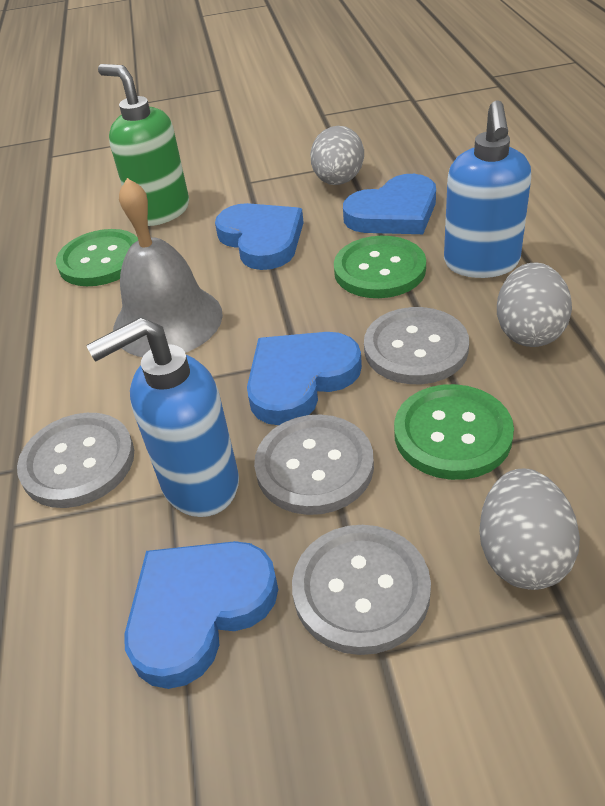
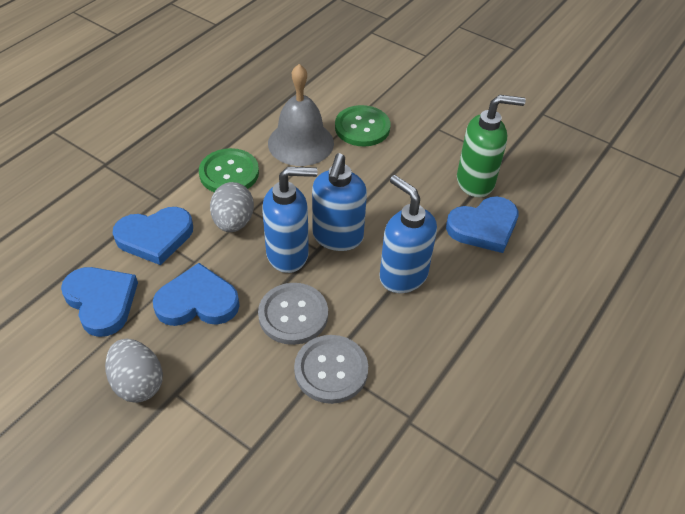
blue soap dispenser: 2 -> 3
green button: 3 -> 2
grey button: 4 -> 2
grey egg: 3 -> 2

